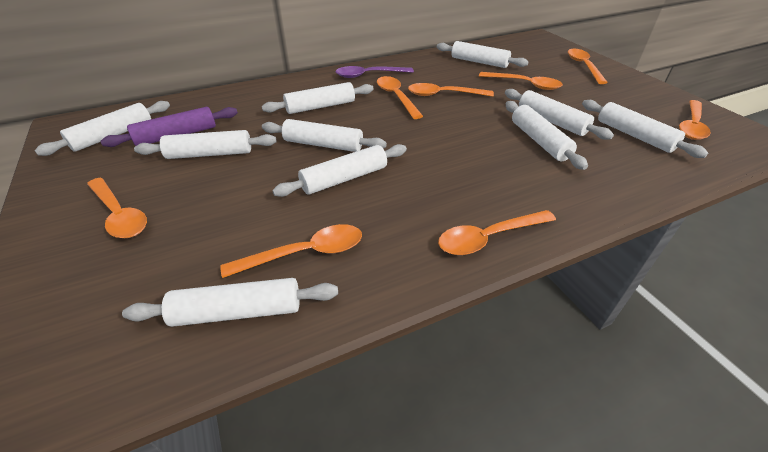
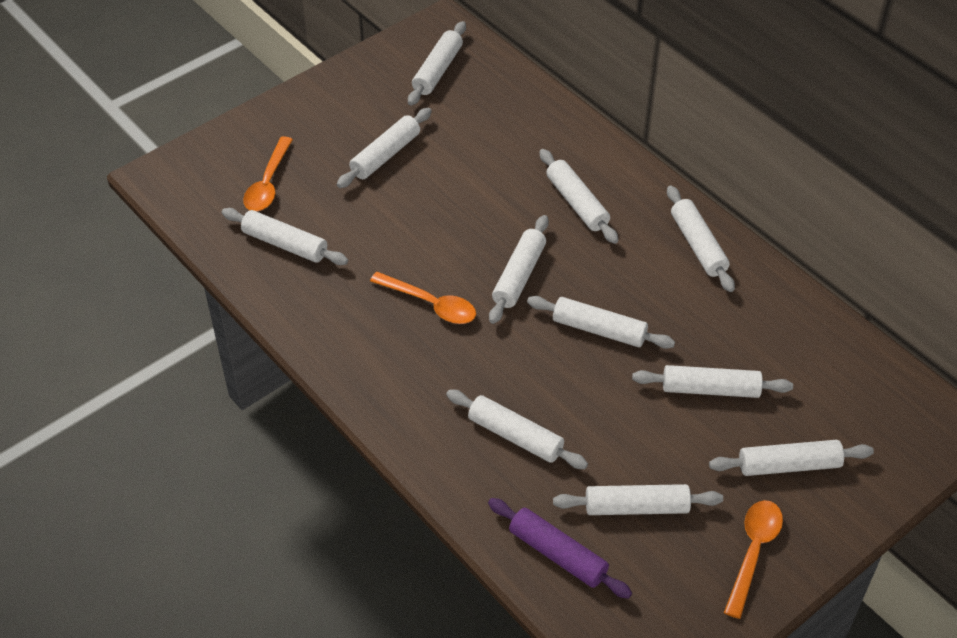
orange spoon: 8 -> 3
purple spoon: 1 -> 0
white rolling pin: 10 -> 11

